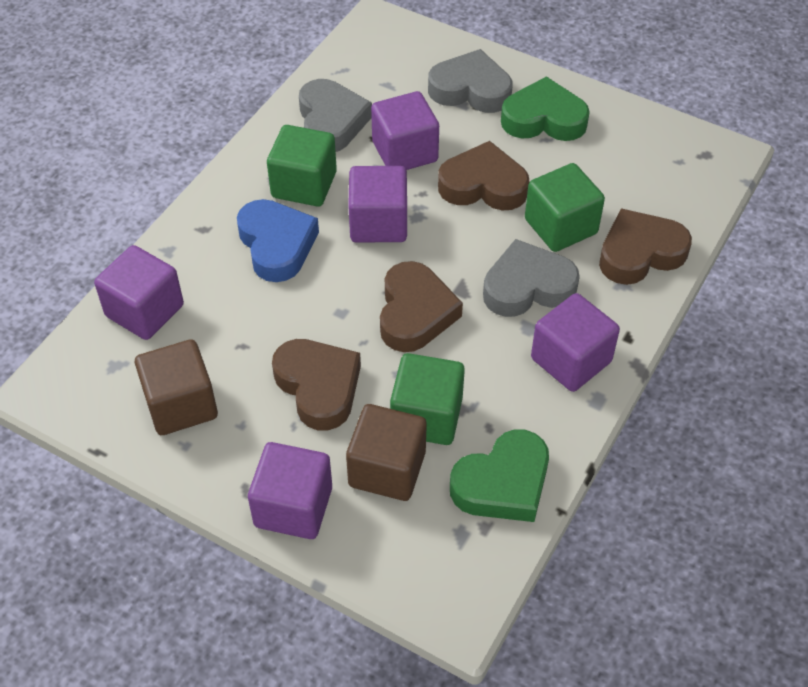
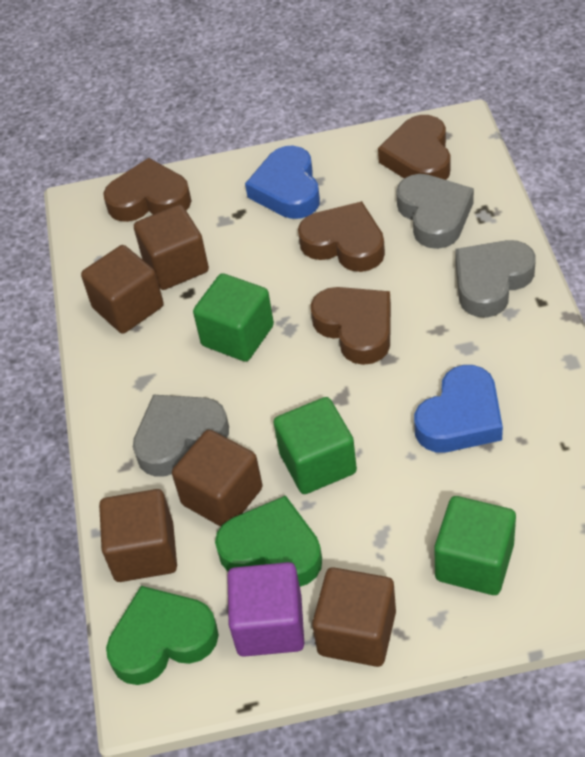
blue heart: 1 -> 2
brown cube: 2 -> 5
purple cube: 5 -> 1

